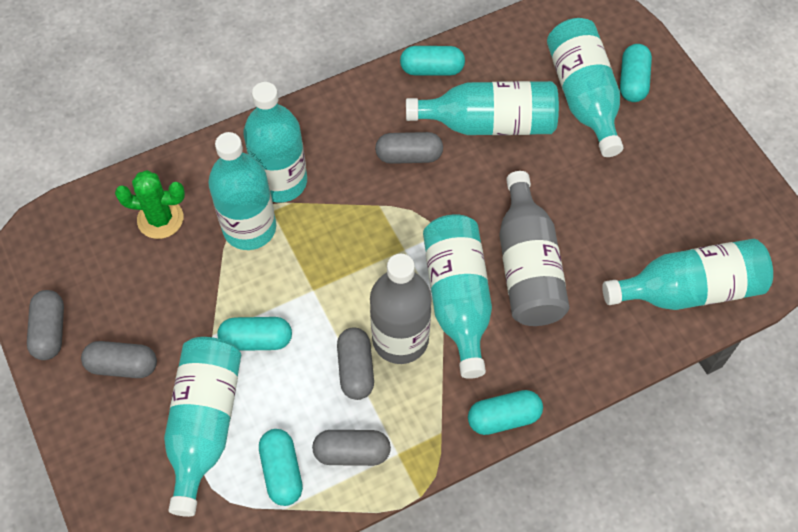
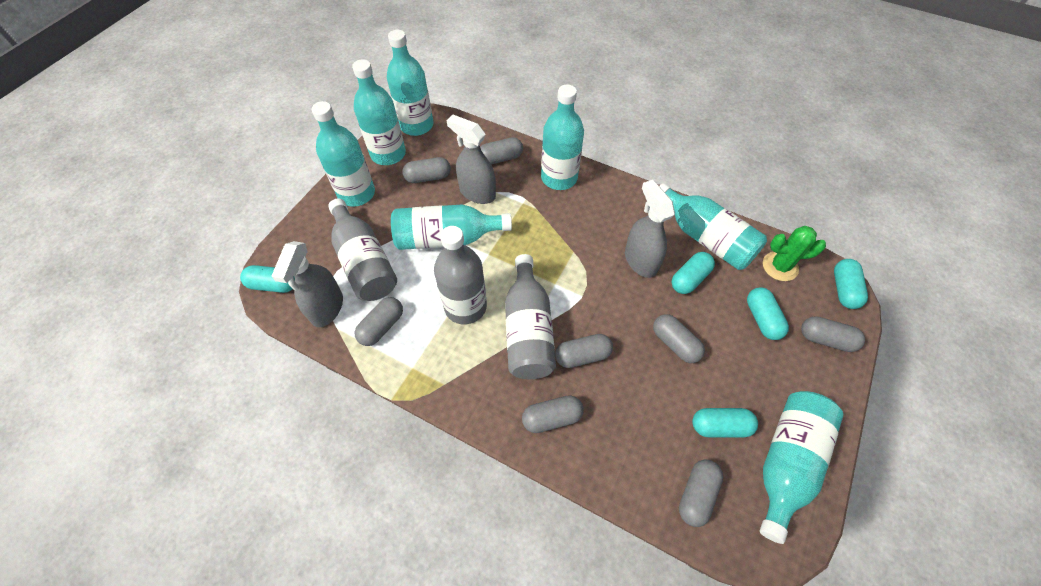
grey bottle: 2 -> 3
grey capsule: 5 -> 8
grey spray bottle: 0 -> 3

